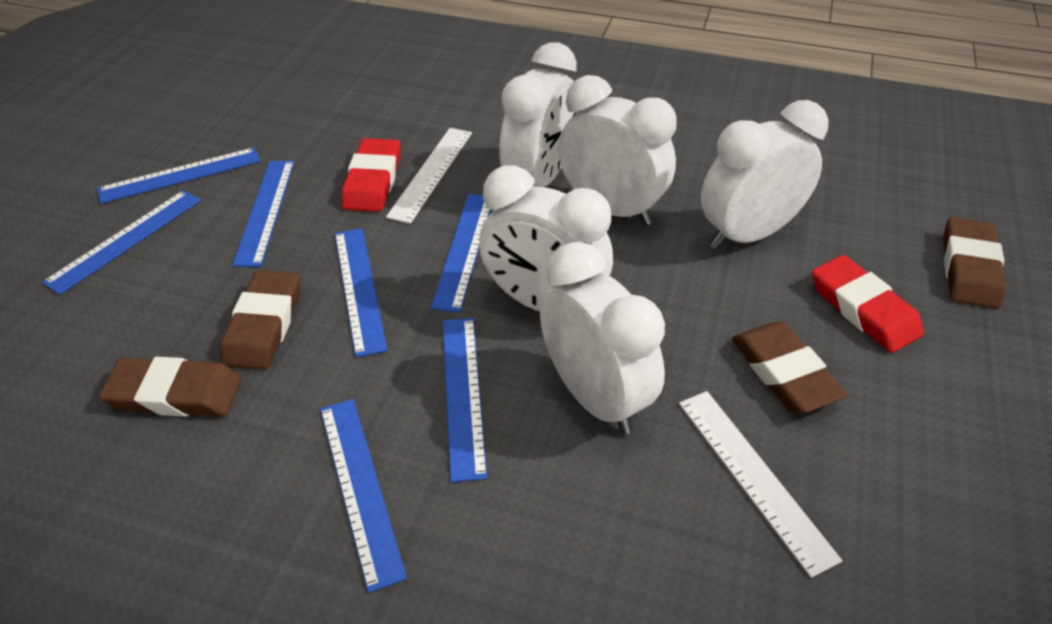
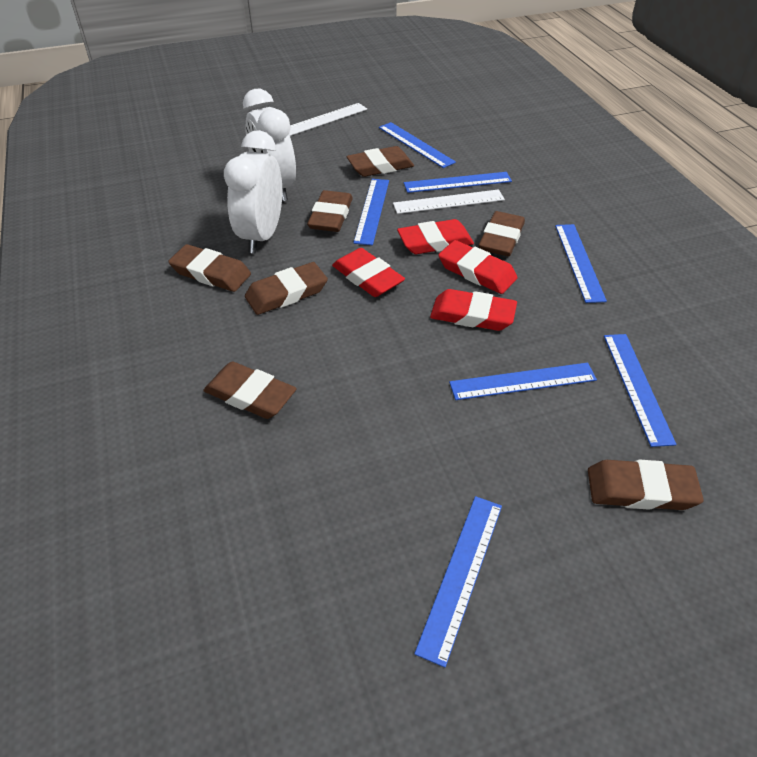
brown eraser: 4 -> 7
red eraser: 2 -> 4
white clock: 5 -> 2

